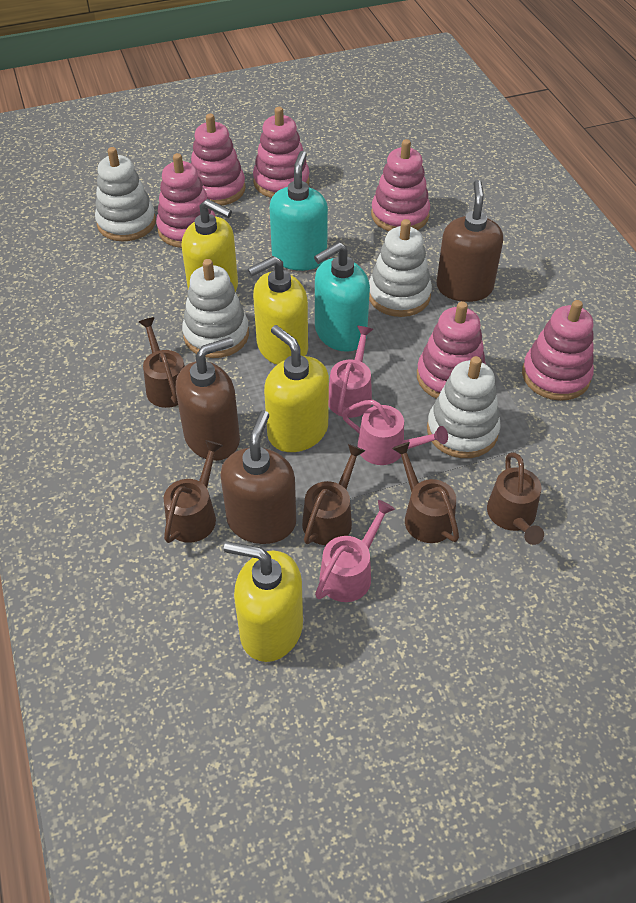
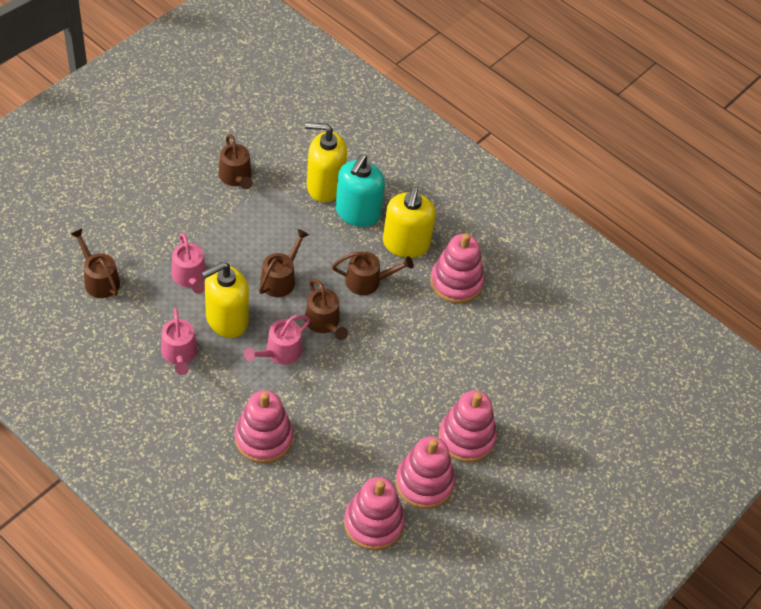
brown soap dispenser: 3 -> 0
pink stacking toy: 6 -> 5
turquoise soap dispenser: 2 -> 1
white stacking toy: 4 -> 0
yellow soap dispenser: 4 -> 3

